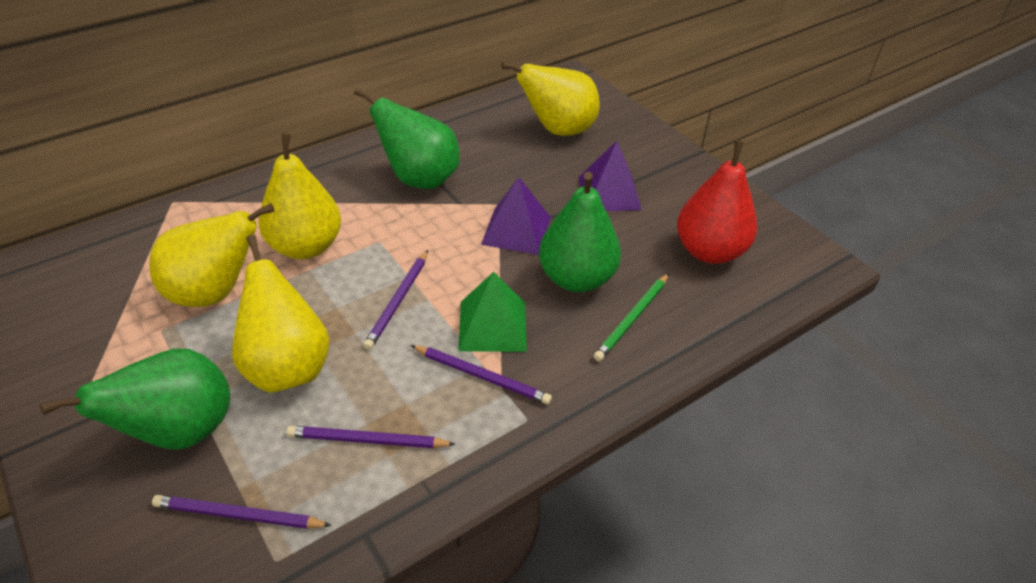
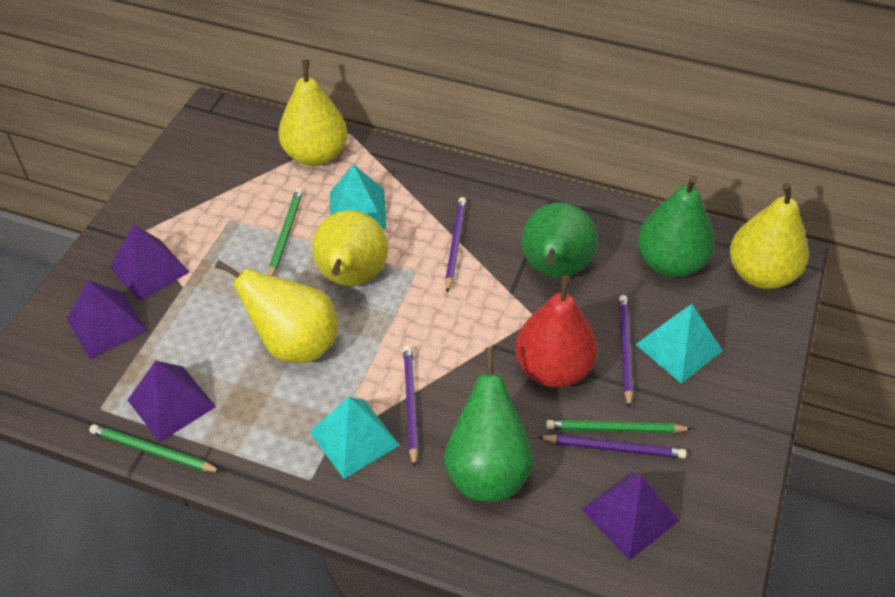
green pencil: 1 -> 3
green pyramid: 1 -> 0
purple pyramid: 2 -> 4
turquoise pyramid: 0 -> 3

